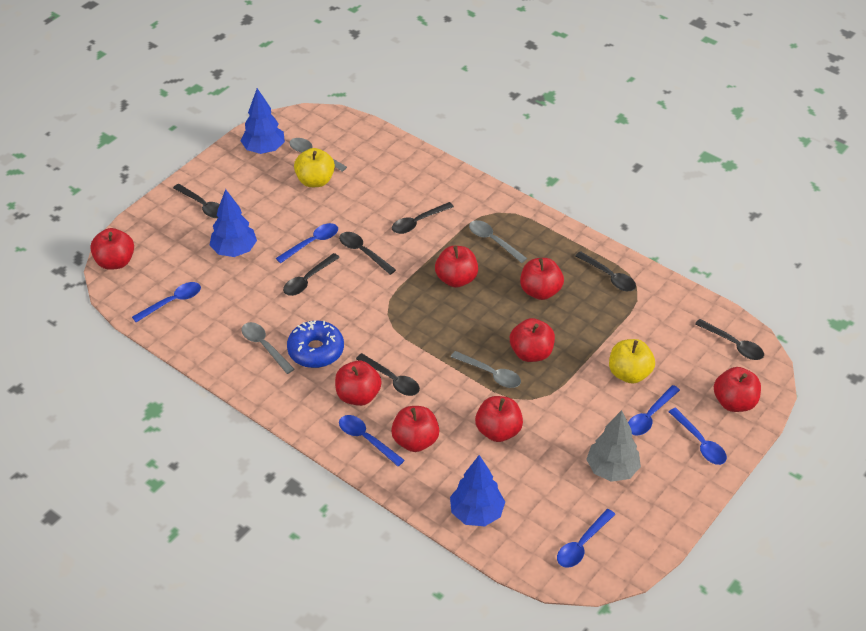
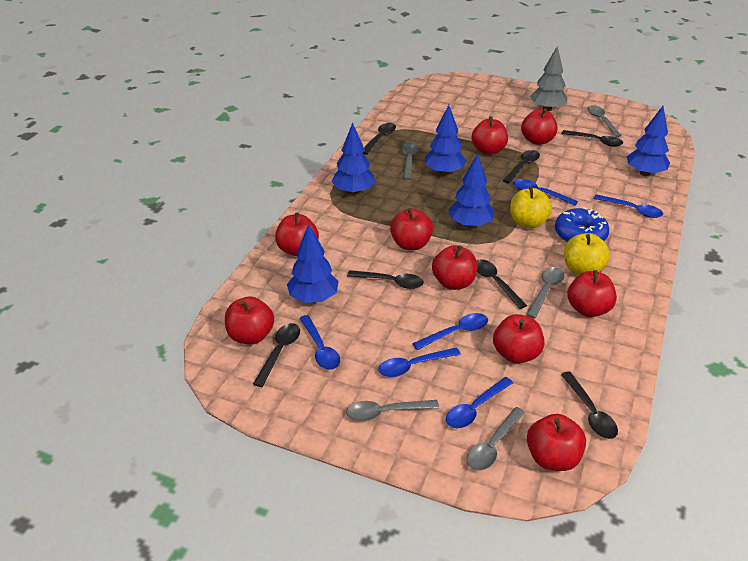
blue tree: 3 -> 5
grey spoon: 4 -> 5
red apple: 8 -> 9

